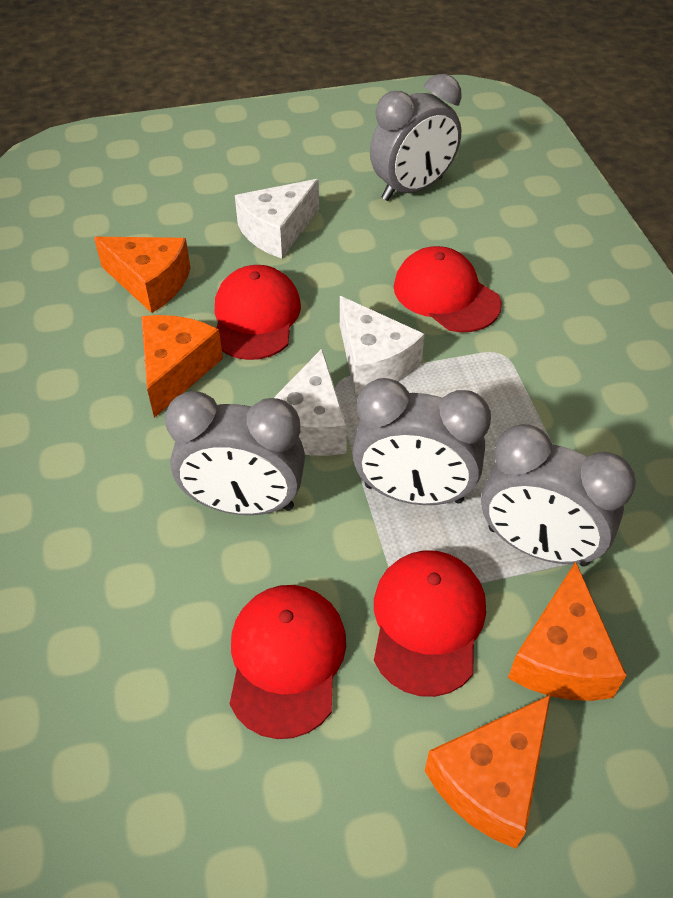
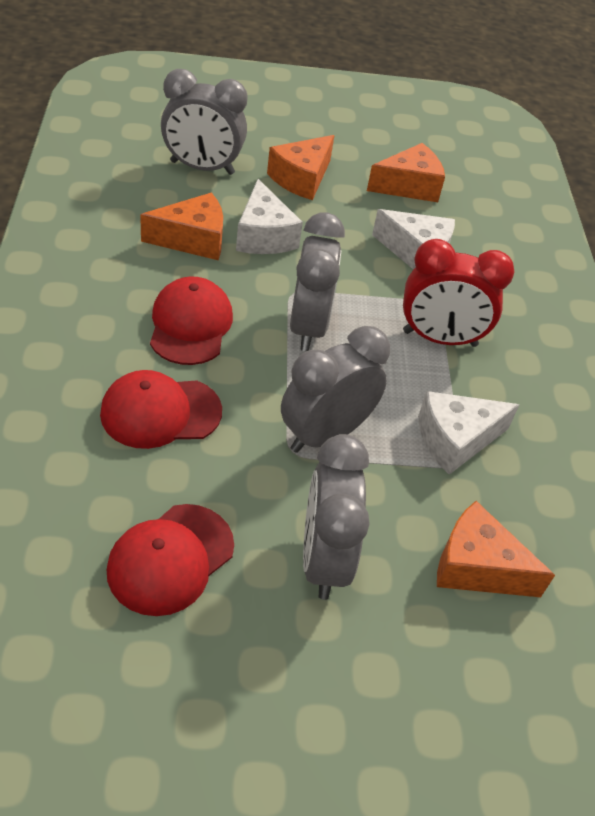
red cap: 4 -> 3
red clock: 0 -> 1

